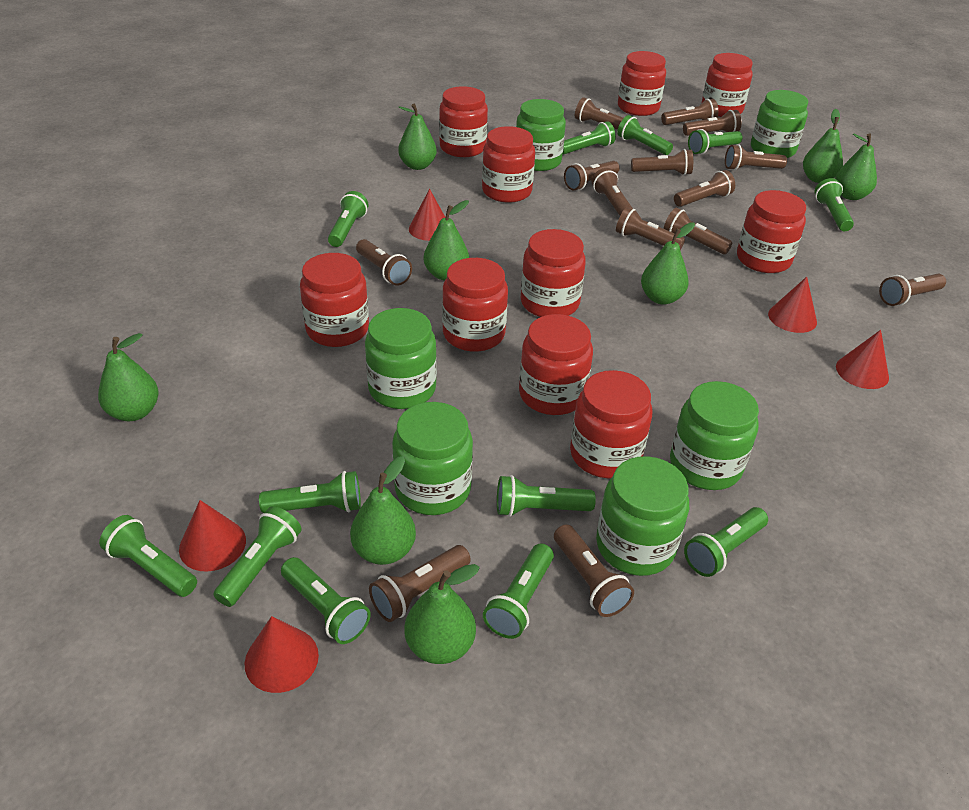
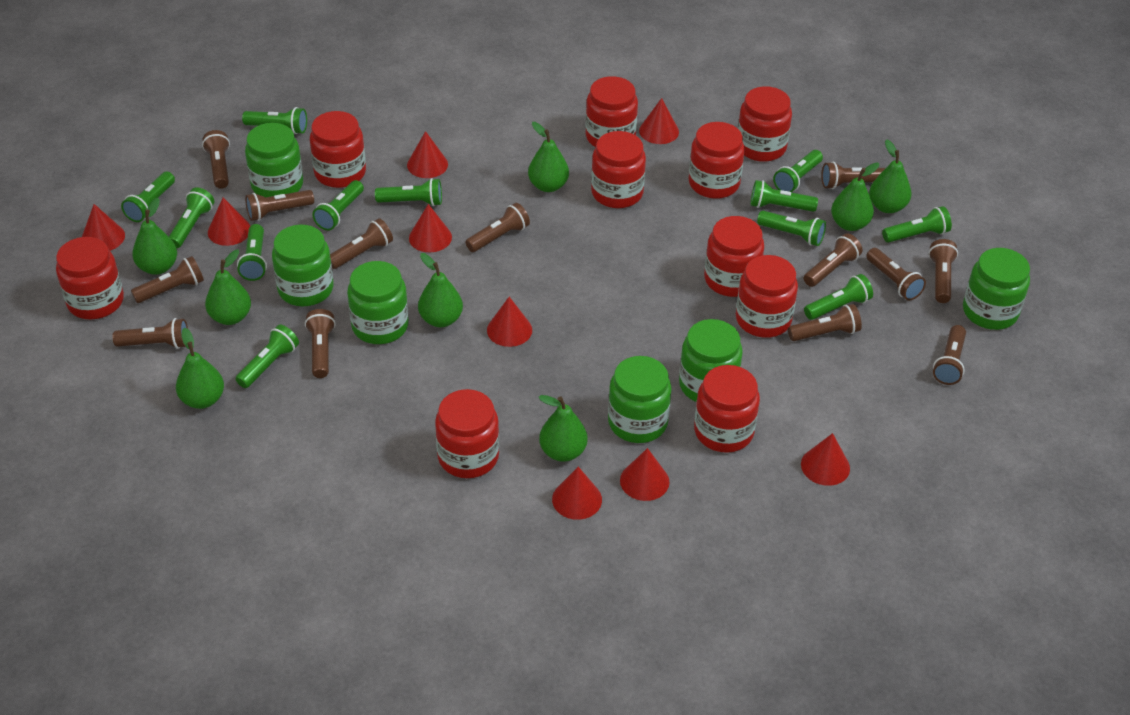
brown flashlight: 14 -> 13
red cone: 5 -> 9

